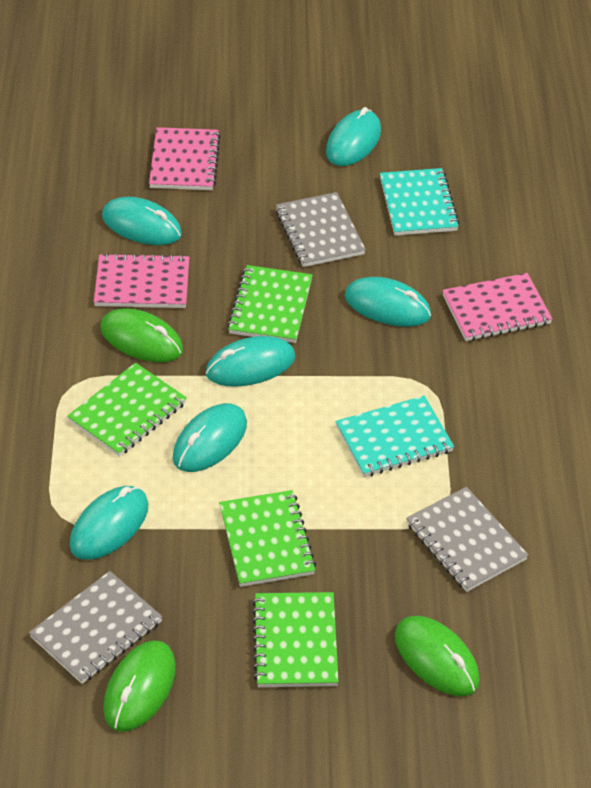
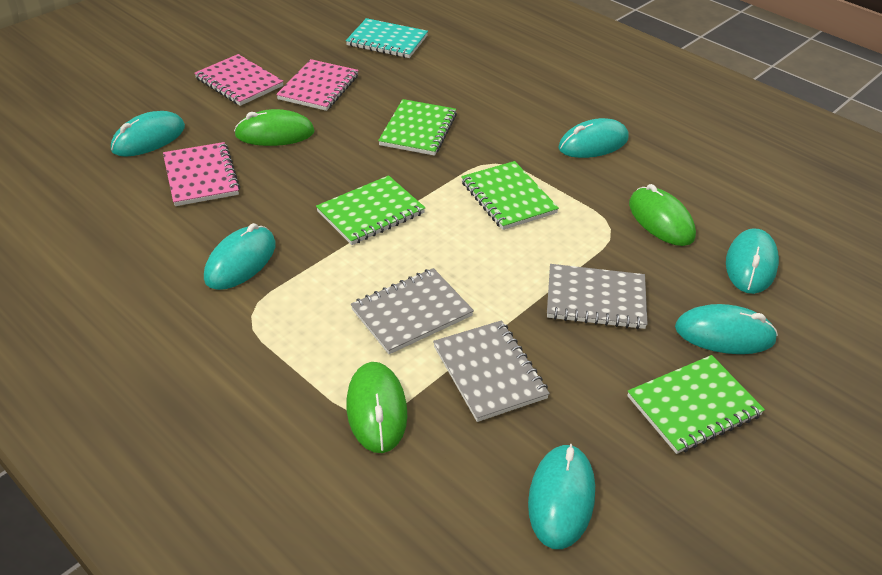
turquoise notebook: 2 -> 1

